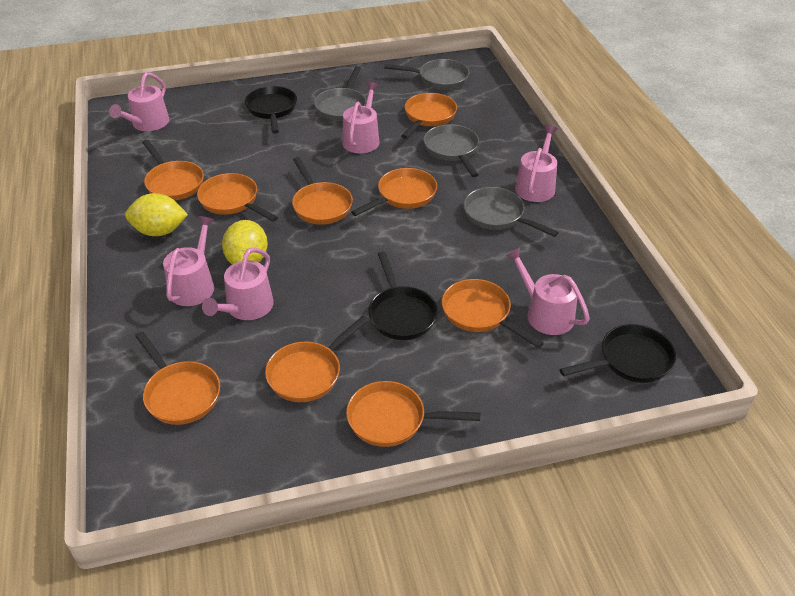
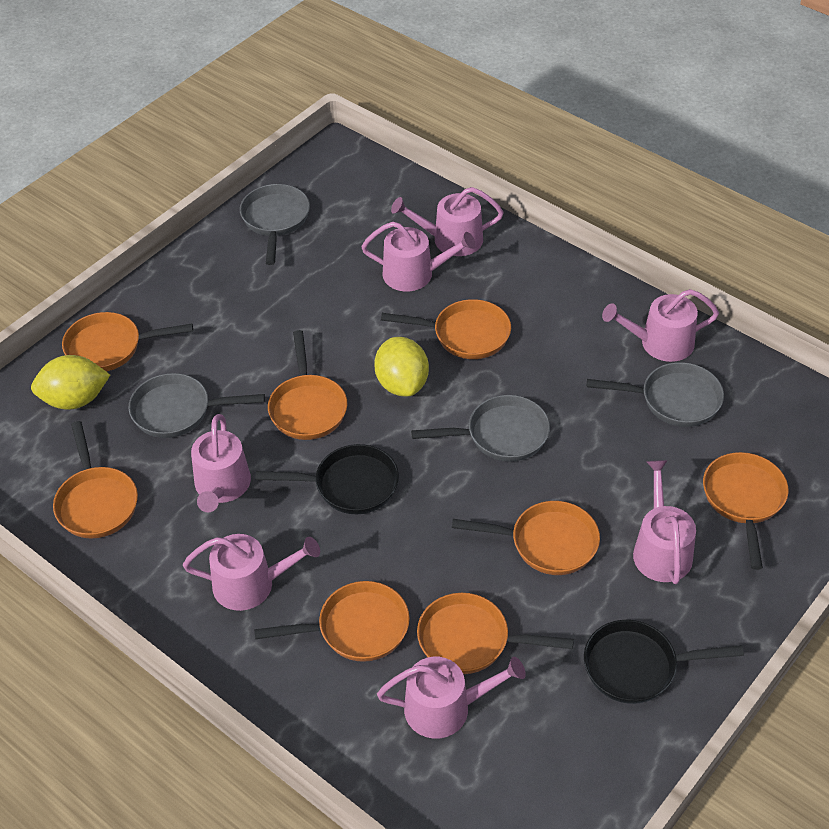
black pan: 3 -> 2
orange pan: 9 -> 8
pink watering can: 6 -> 7

